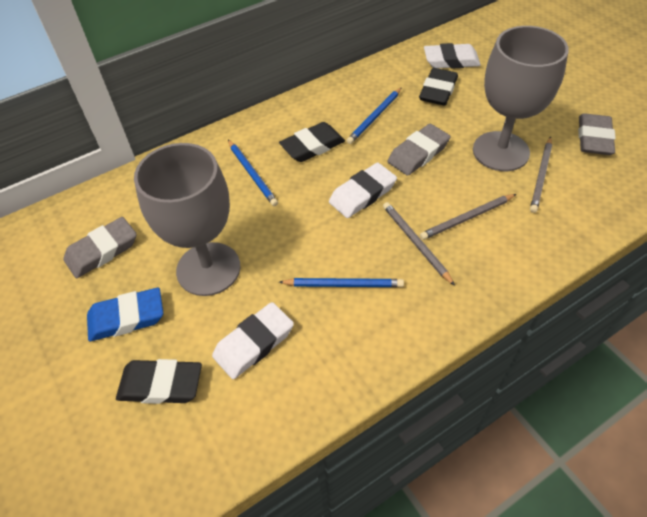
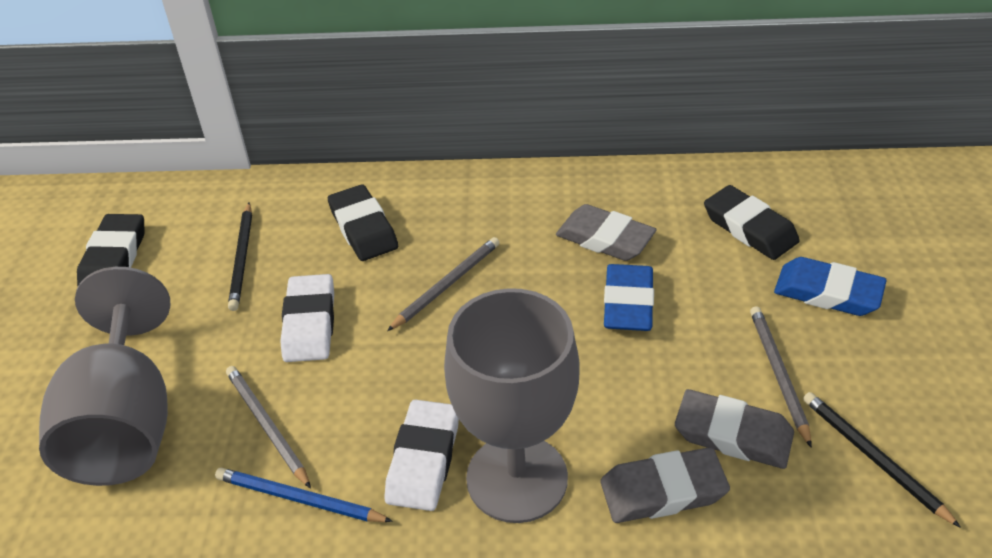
black pencil: 0 -> 2
blue eraser: 1 -> 2
blue pencil: 3 -> 1
white eraser: 3 -> 2

